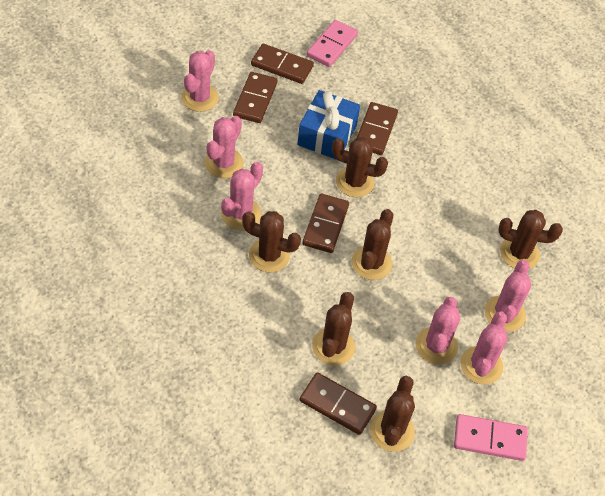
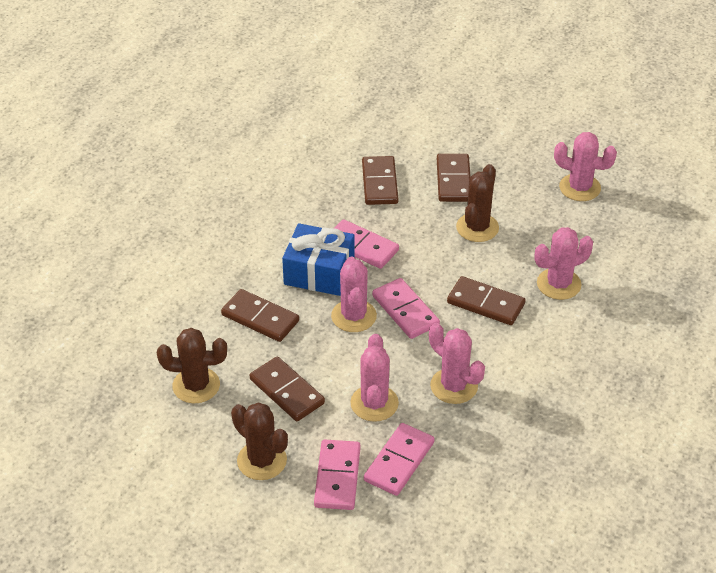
brown cactus: 6 -> 3
pink cactus: 6 -> 5
pink domino: 2 -> 4

